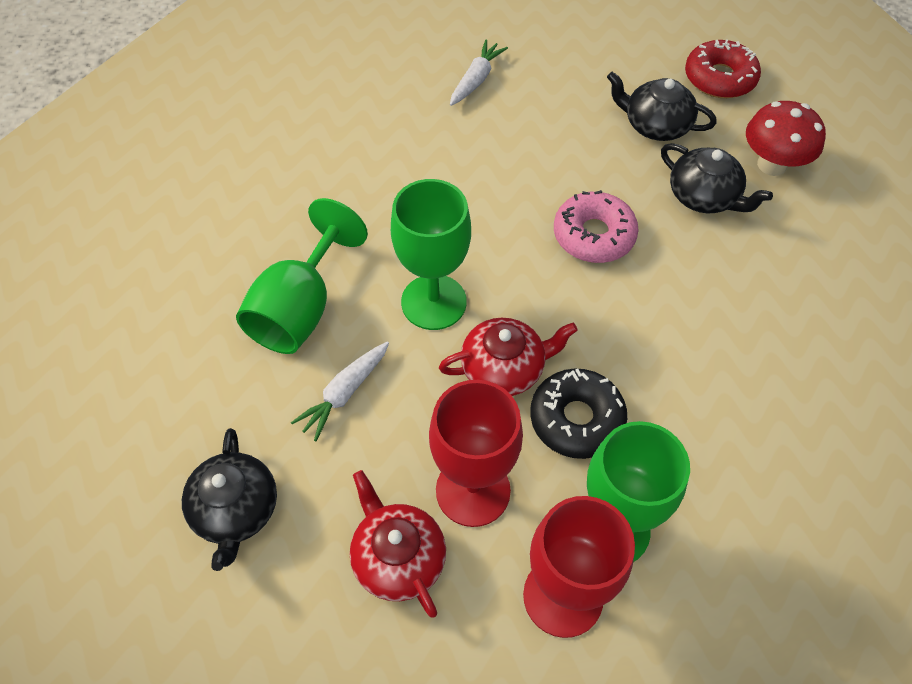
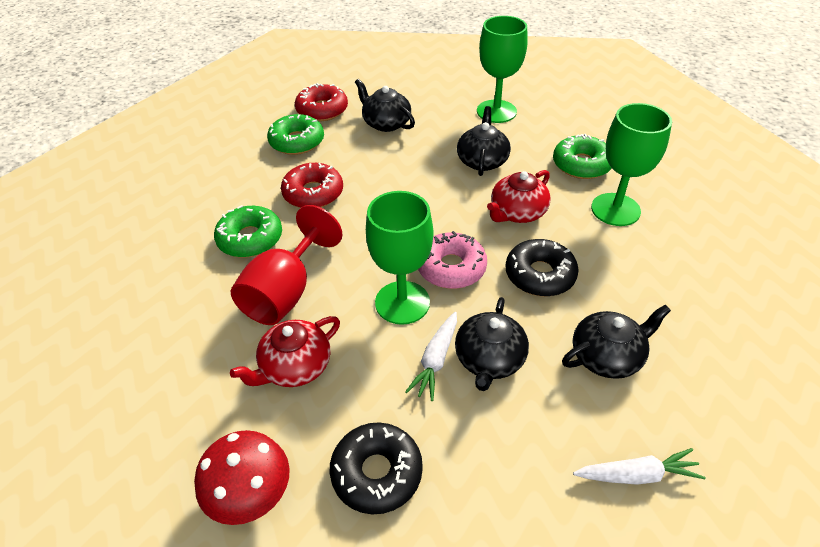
black donut: 1 -> 2
black teapot: 3 -> 4
green donut: 0 -> 3
red donut: 1 -> 2
red goblet: 2 -> 1

